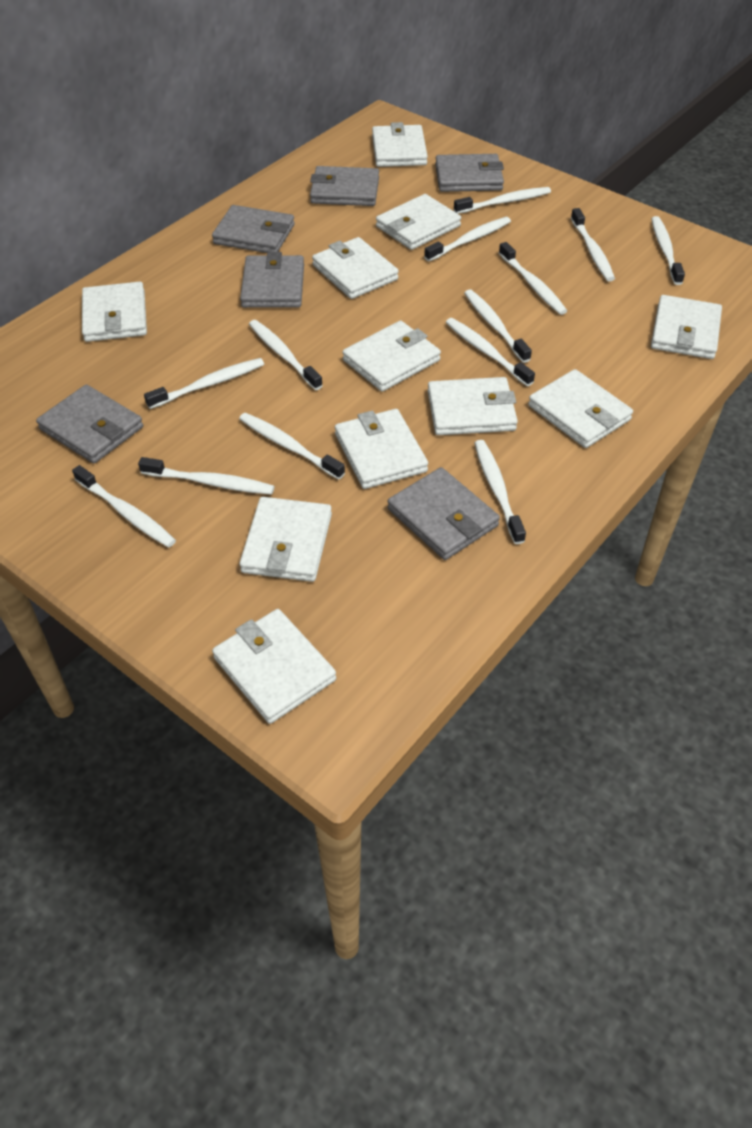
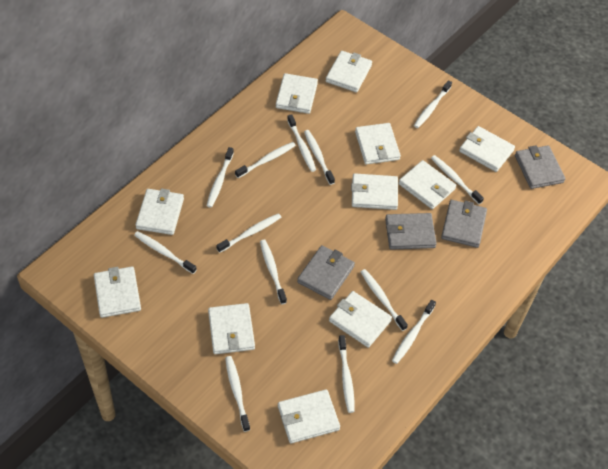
grey wallet: 6 -> 4

